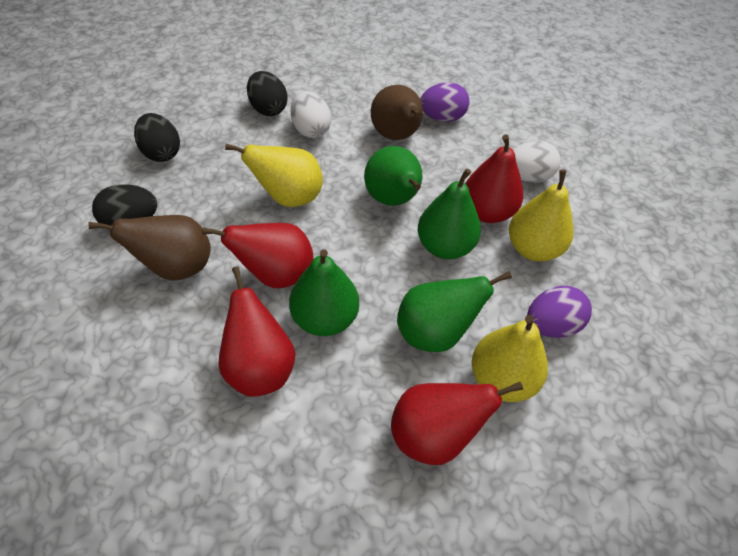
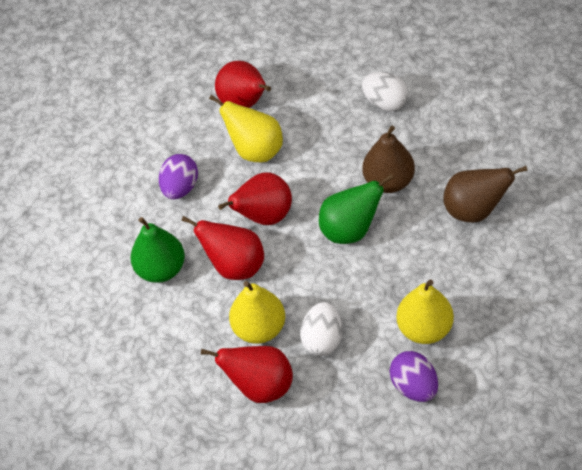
black egg: 3 -> 0
green pear: 4 -> 2

